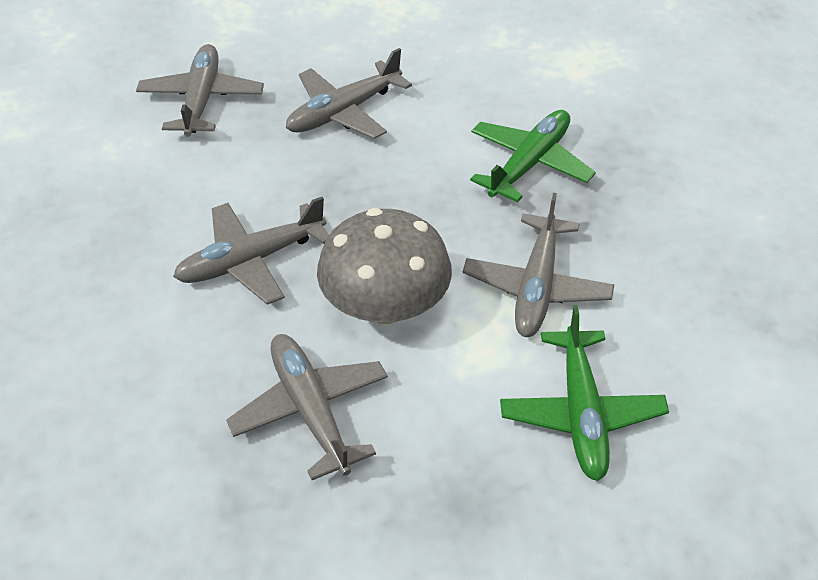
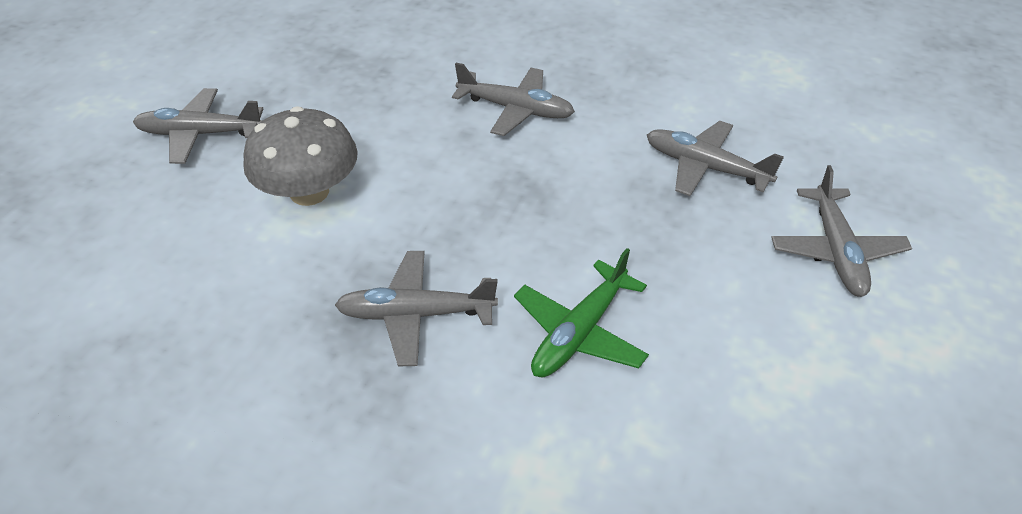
green plane: 2 -> 1

